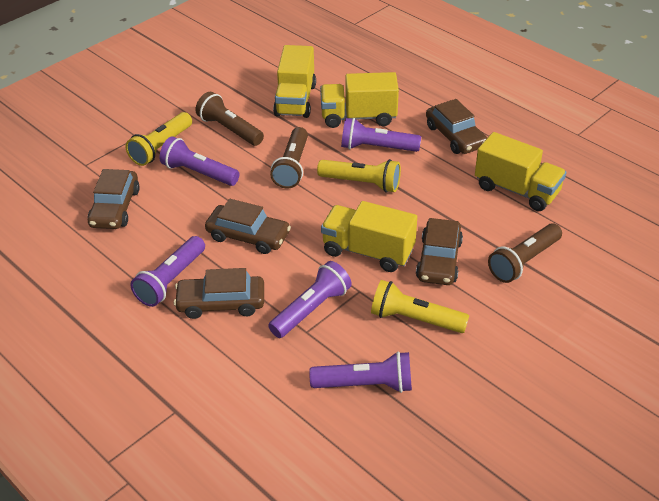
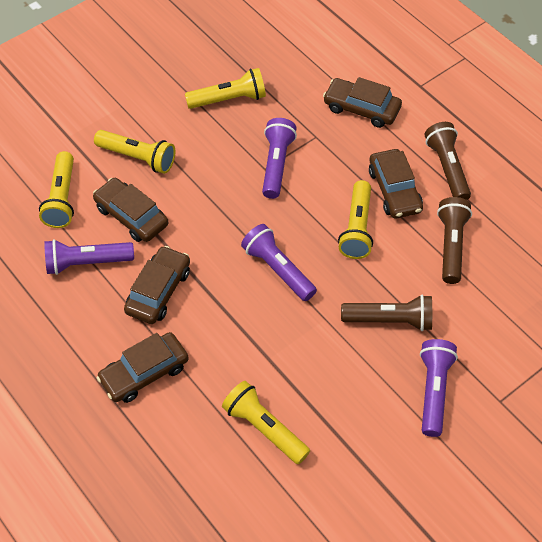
purple flashlight: 5 -> 4
yellow flashlight: 3 -> 5
yellow truck: 4 -> 0

